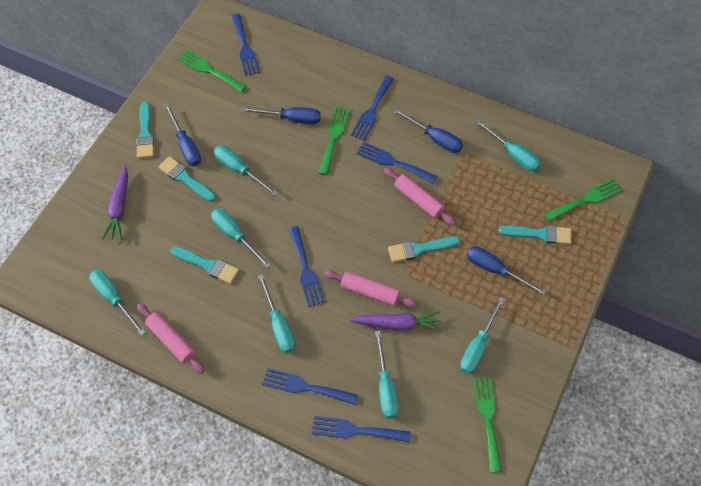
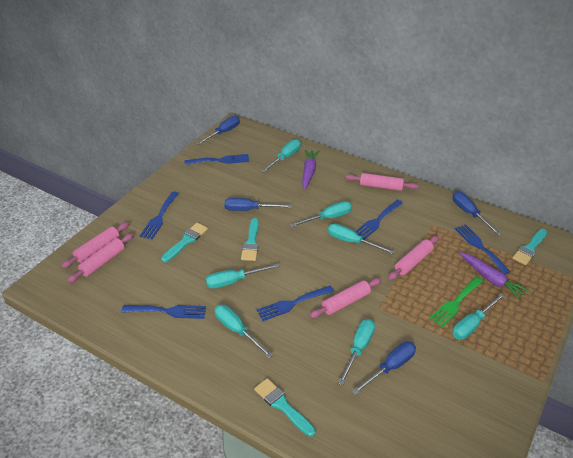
green fork: 4 -> 1
pink rolling pin: 3 -> 5
turquoise brush: 5 -> 4

